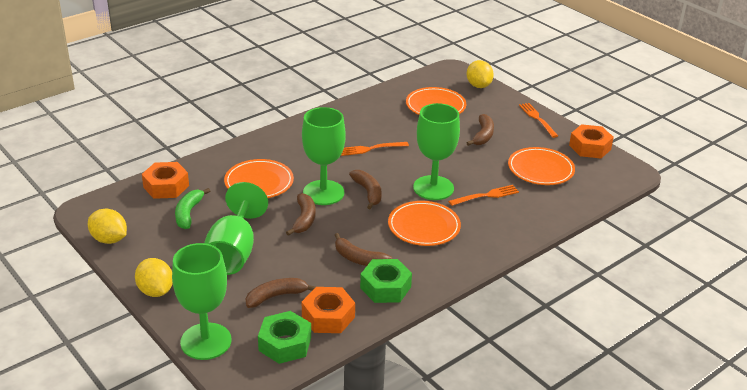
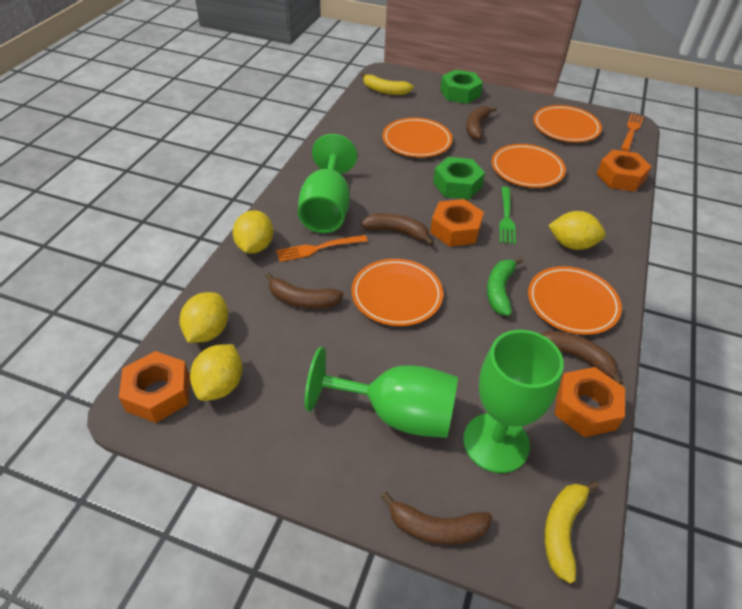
green fork: 0 -> 1
green goblet: 4 -> 3
orange fork: 3 -> 2
orange nut: 3 -> 4
orange plate: 4 -> 5
yellow banana: 0 -> 2
yellow lemon: 3 -> 4

